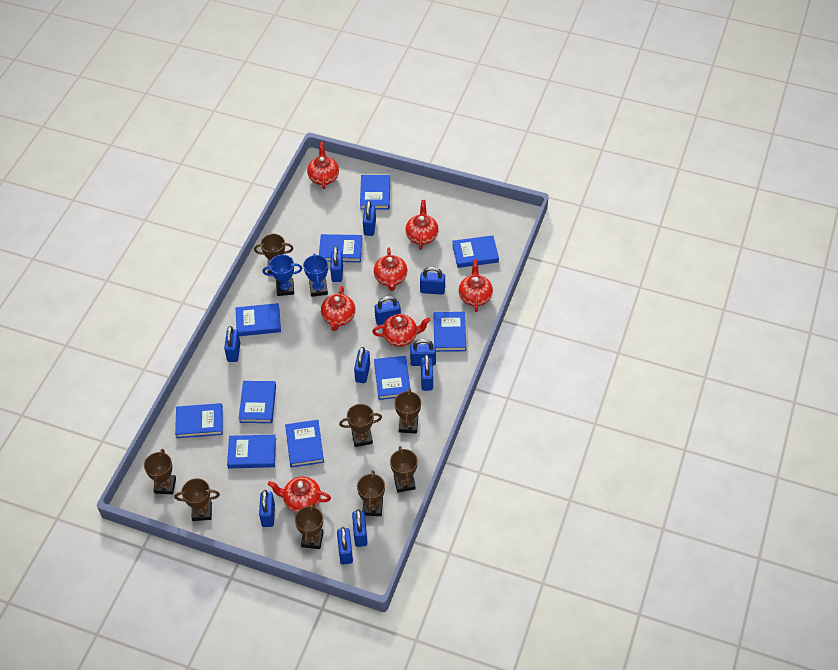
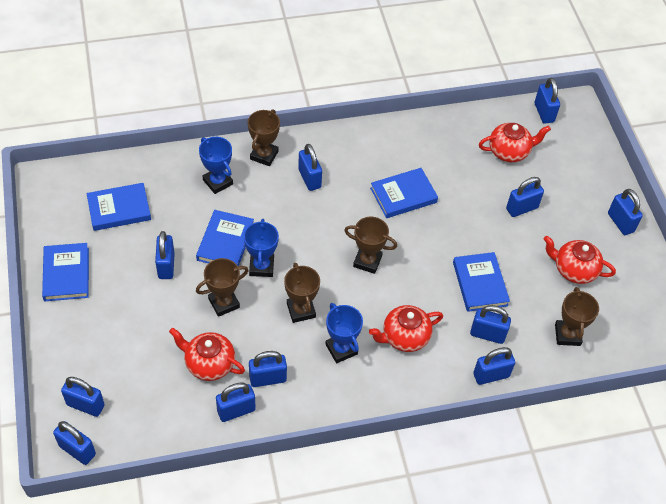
blue book: 10 -> 5
blue trophy: 2 -> 3
brown trophy: 8 -> 5
red teapot: 7 -> 4

